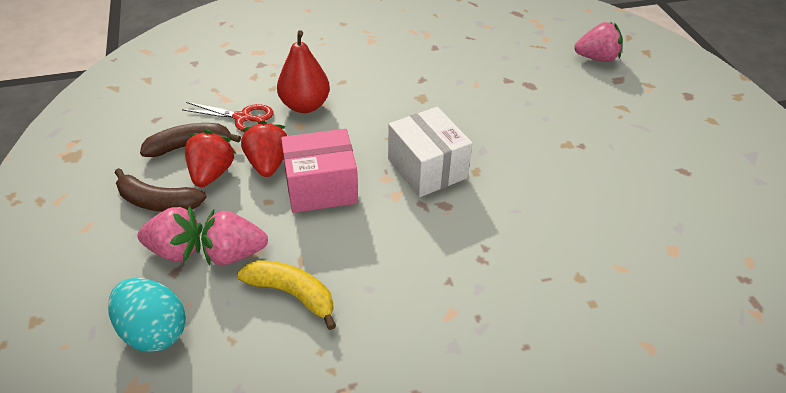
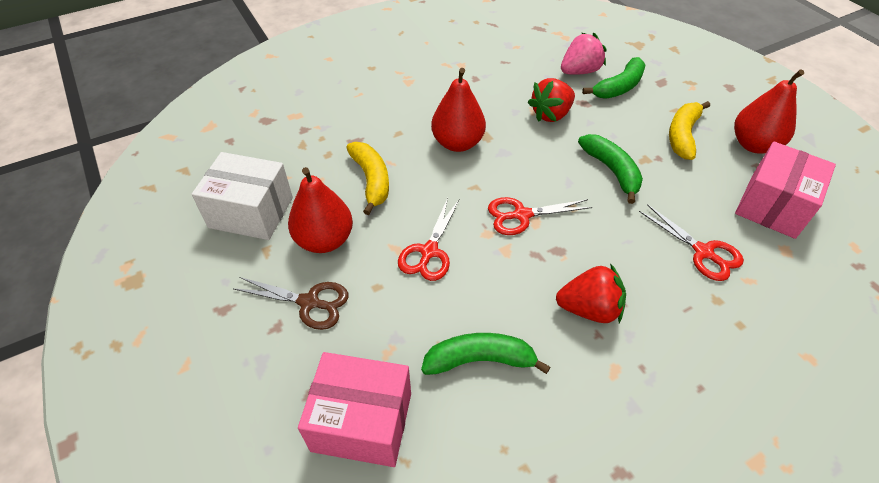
brown banana: 2 -> 0
brown scissors: 0 -> 1
green banana: 0 -> 3
pink box: 1 -> 2
pink strawberry: 3 -> 1
red pear: 1 -> 3
red scissors: 1 -> 3
turquoise egg: 1 -> 0
yellow banana: 1 -> 2

